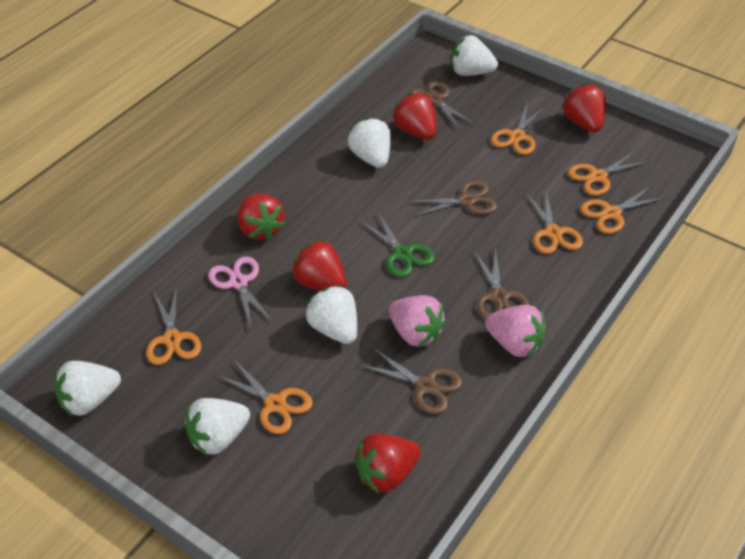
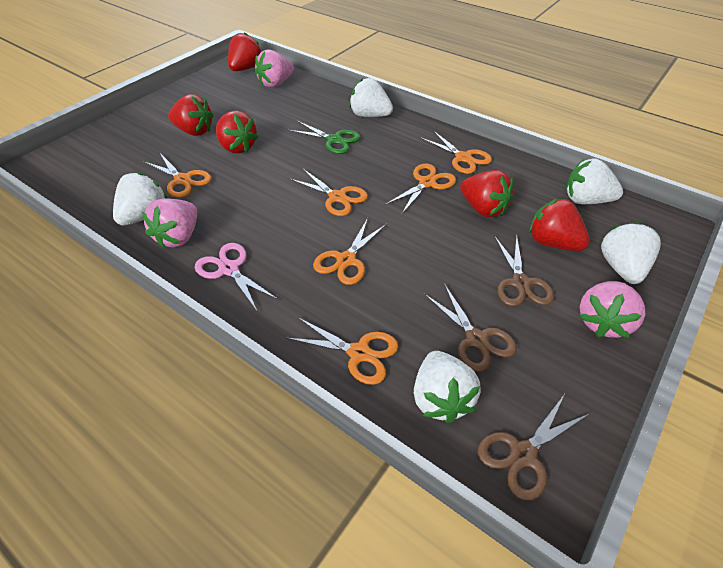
brown scissors: 4 -> 3
pink strawberry: 2 -> 3

